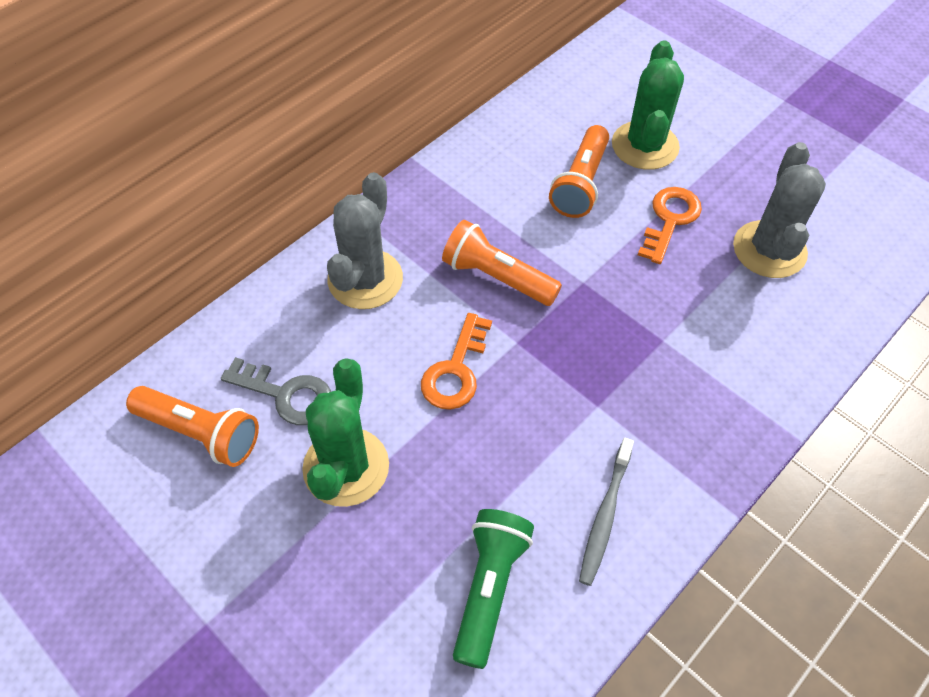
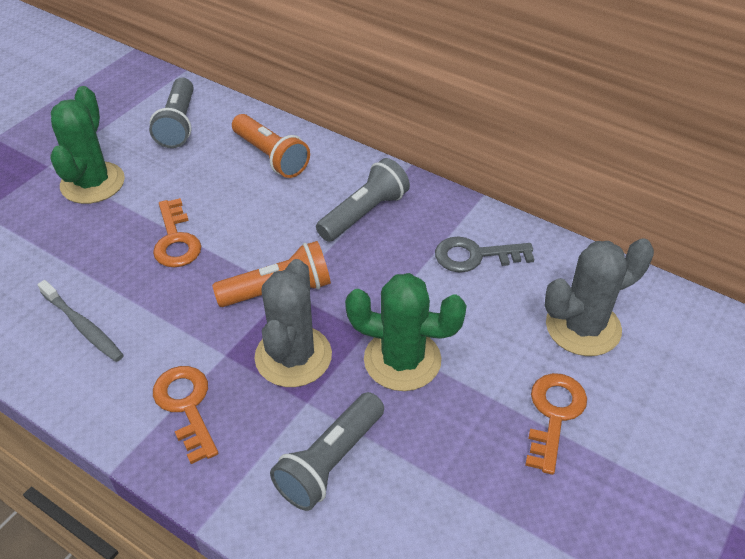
green flashlight: 1 -> 0
grey flashlight: 0 -> 3
orange flashlight: 3 -> 2
orange key: 2 -> 3

